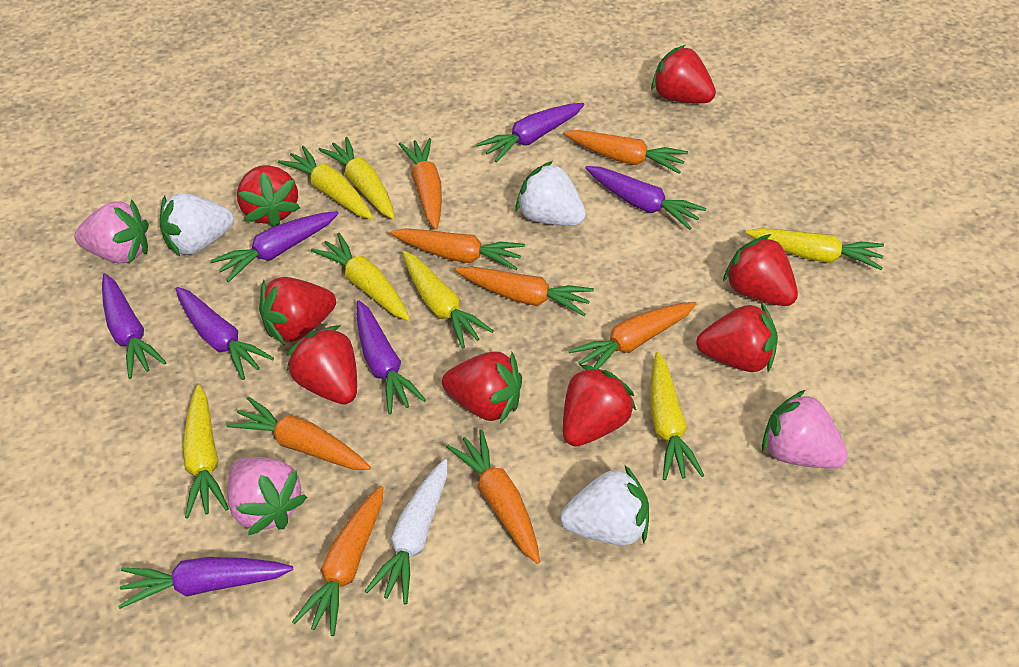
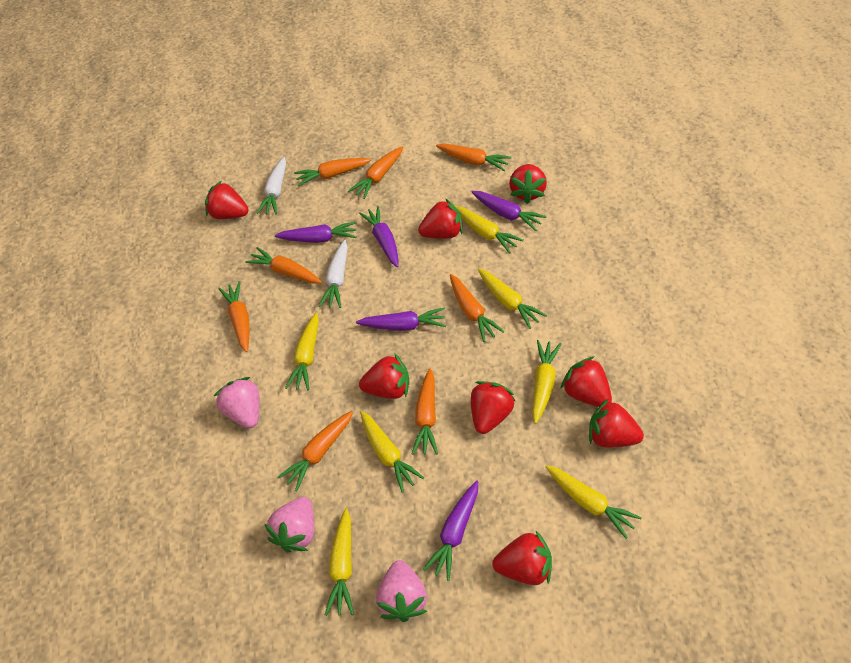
purple carrot: 7 -> 5
white carrot: 1 -> 2
white strawberry: 3 -> 0

